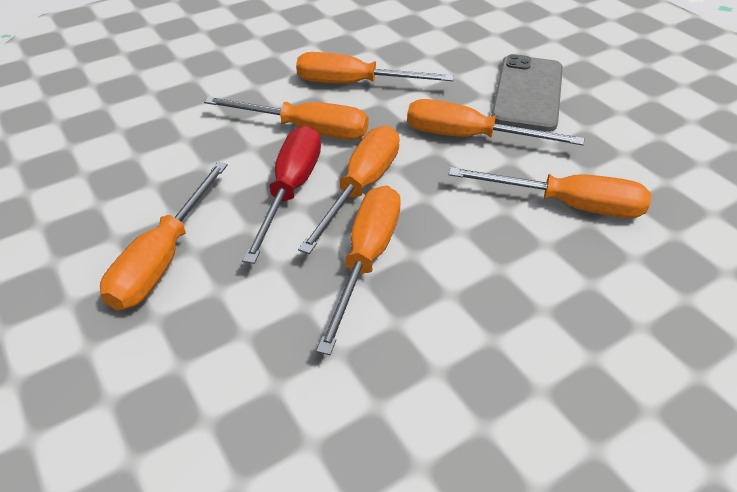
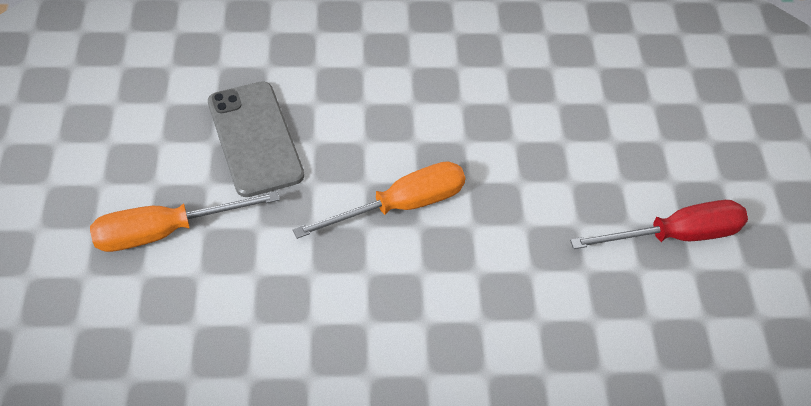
orange screwdriver: 7 -> 2

